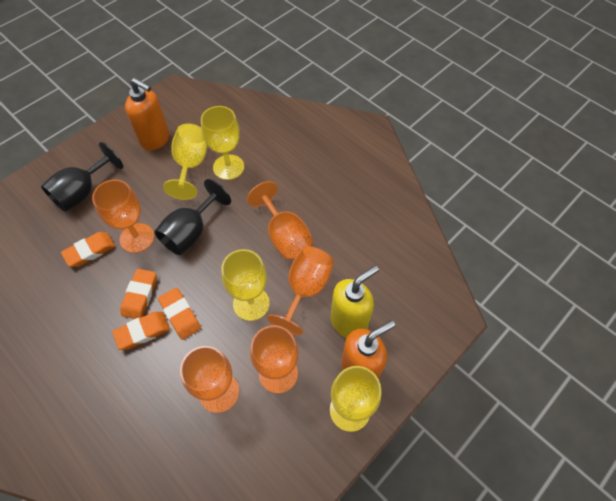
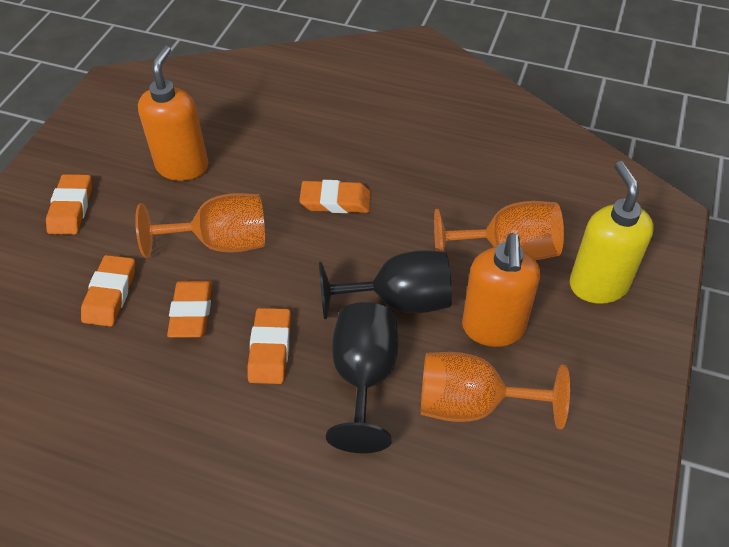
orange eraser: 4 -> 5
orange goblet: 5 -> 3
yellow goblet: 4 -> 0

